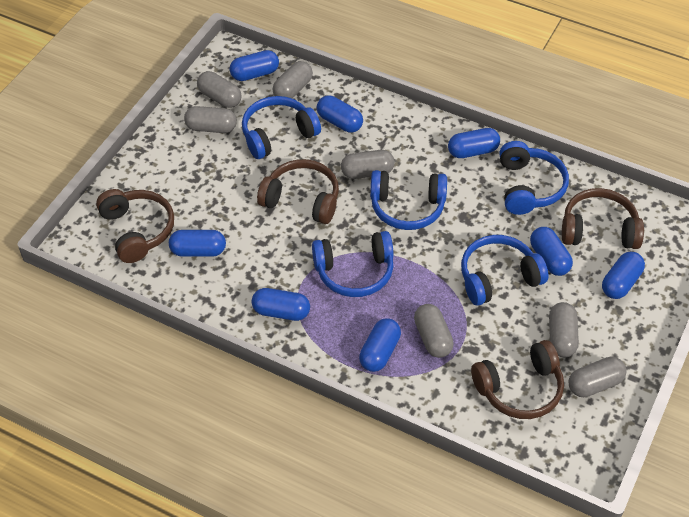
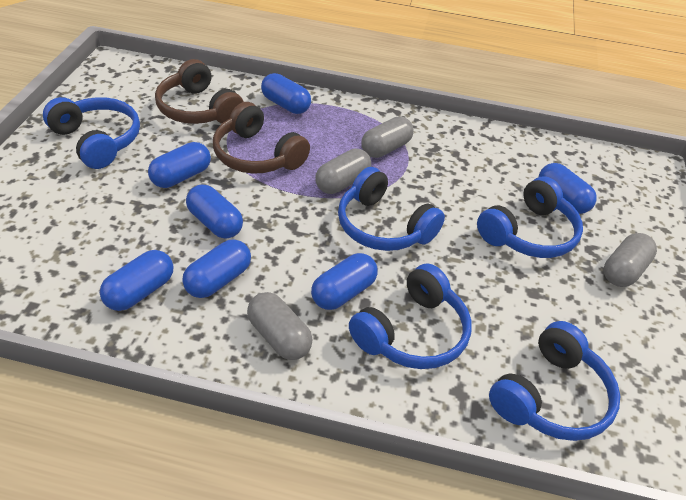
blue capsule: 8 -> 7
brown headphones: 4 -> 2
grey capsule: 7 -> 4

